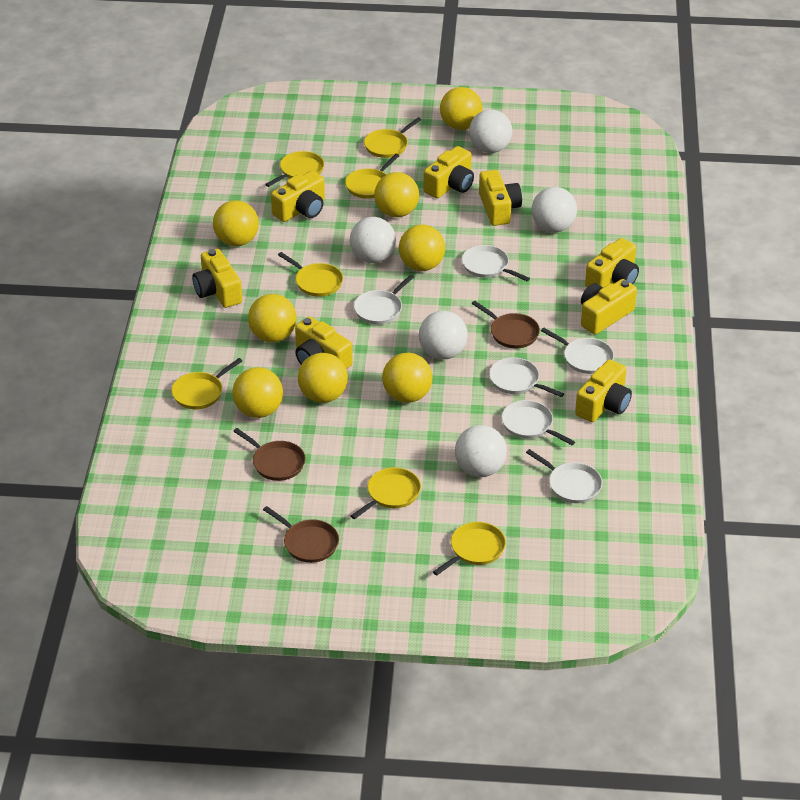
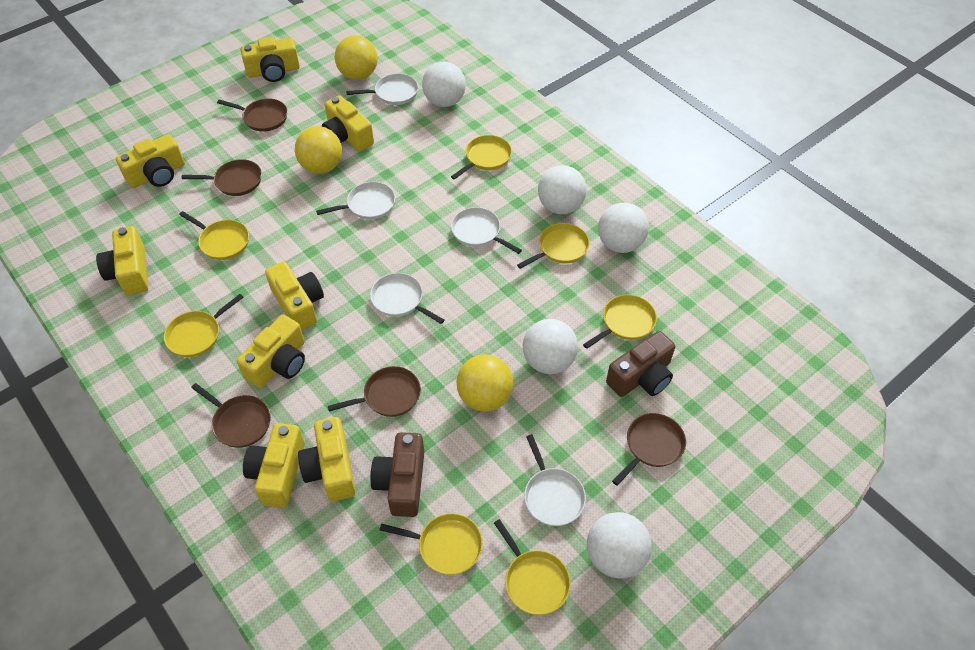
brown camera: 0 -> 2
brown pan: 3 -> 5
white pan: 6 -> 5
yellow ball: 8 -> 3

